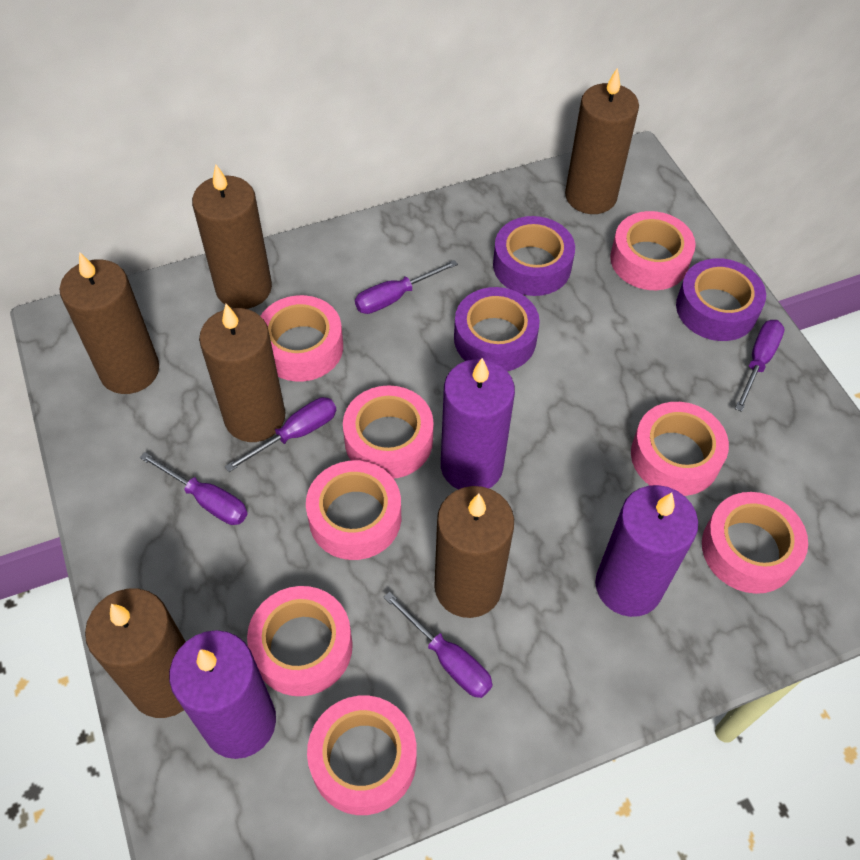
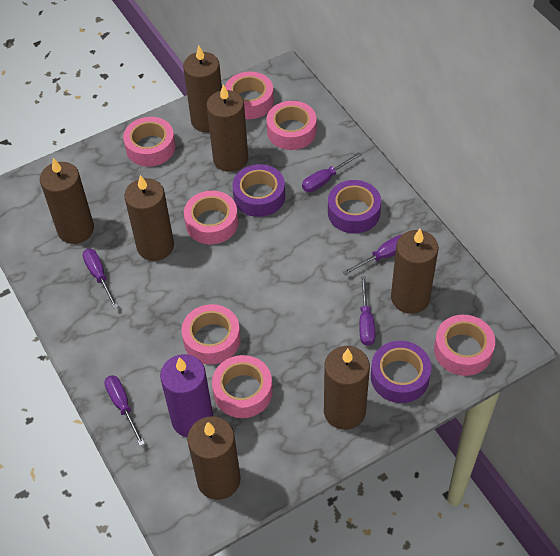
brown candle: 6 -> 7
pink tape: 8 -> 7
purple candle: 3 -> 1

